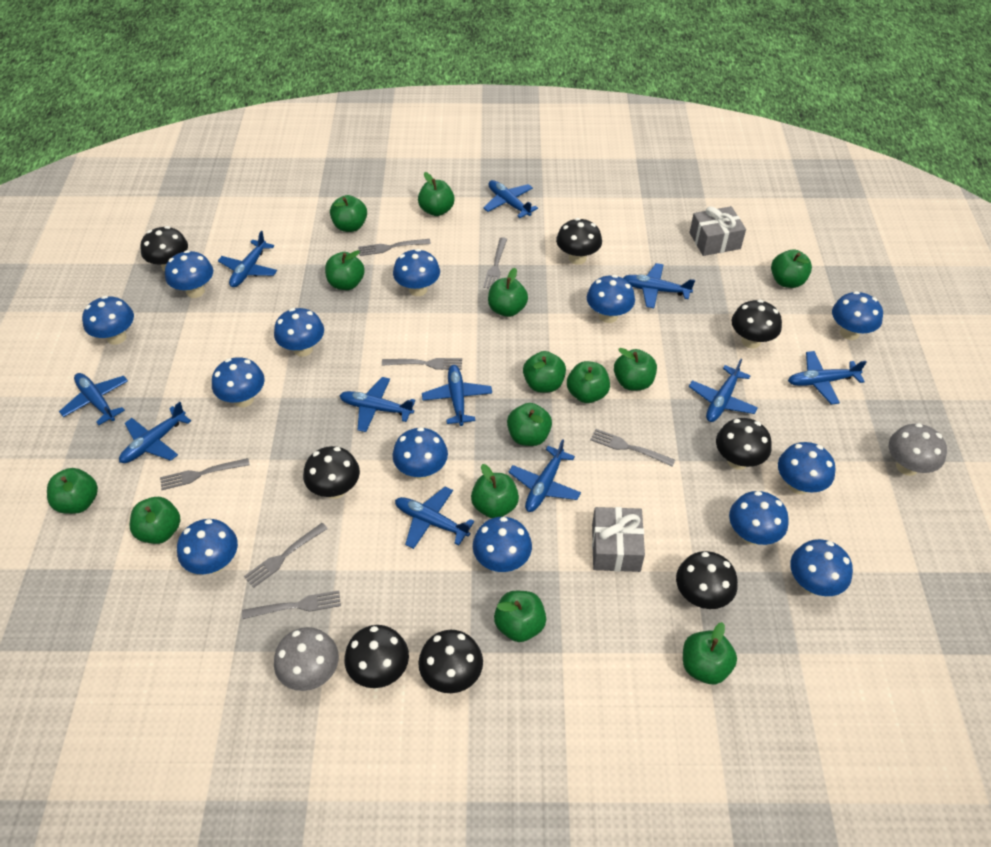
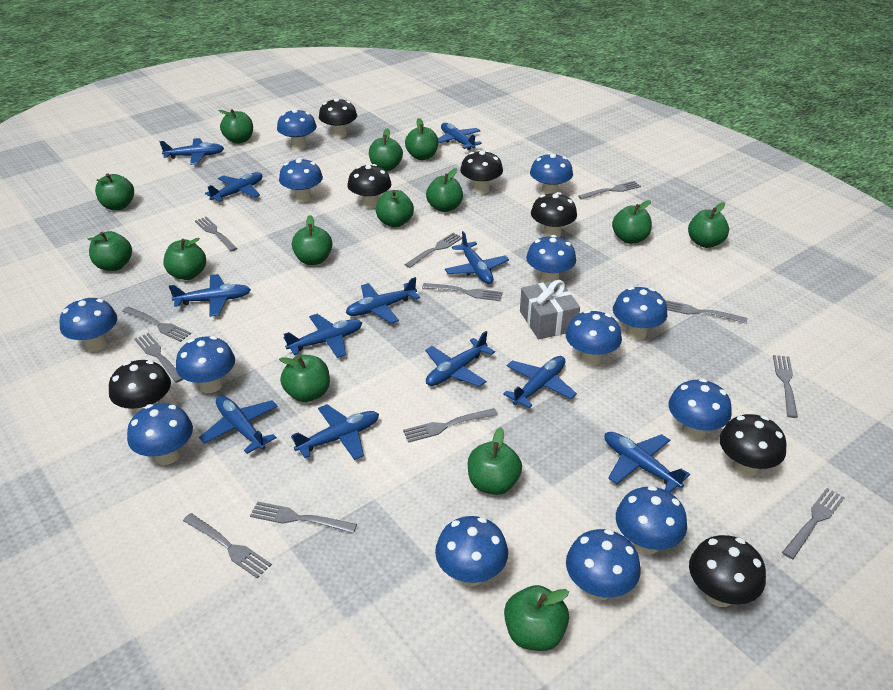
black mushroom: 8 -> 7
blue plane: 11 -> 12
grey fork: 7 -> 12
grey gift: 2 -> 1
grey mushroom: 2 -> 0

